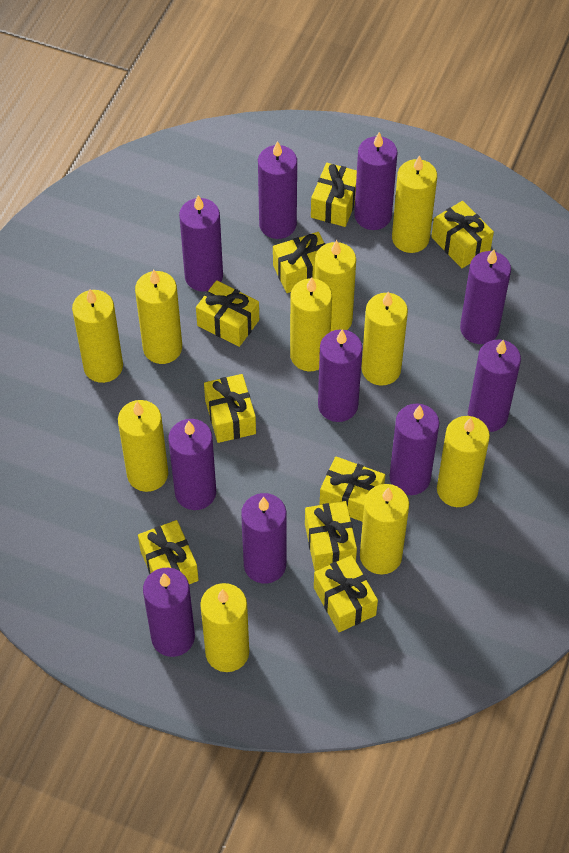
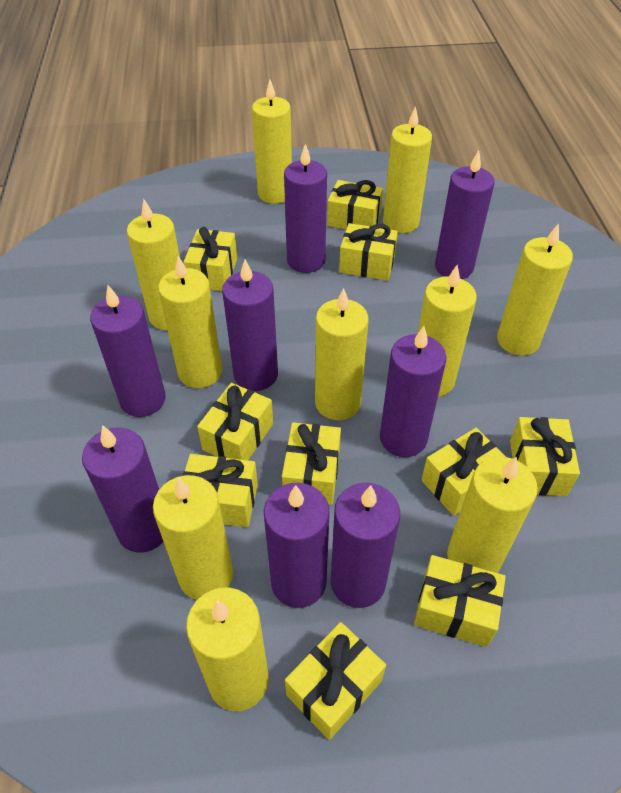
purple candle: 10 -> 8
yellow gift: 9 -> 10

